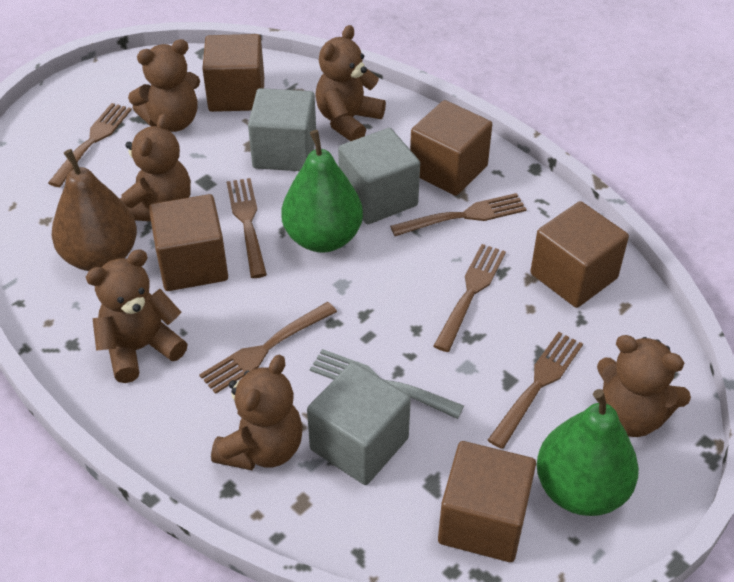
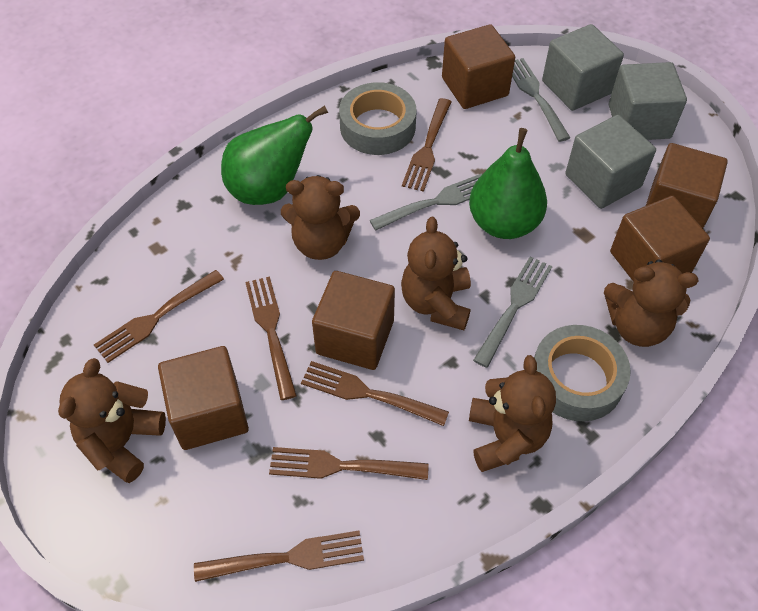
brown pear: 1 -> 0
brown teddy bear: 6 -> 5
grey fork: 1 -> 3
grey tape: 0 -> 2

